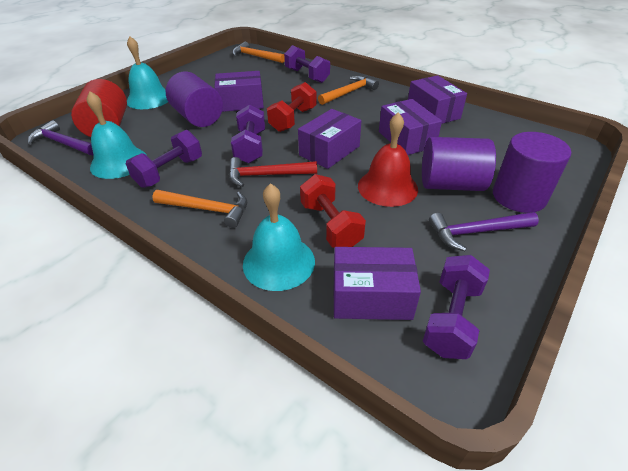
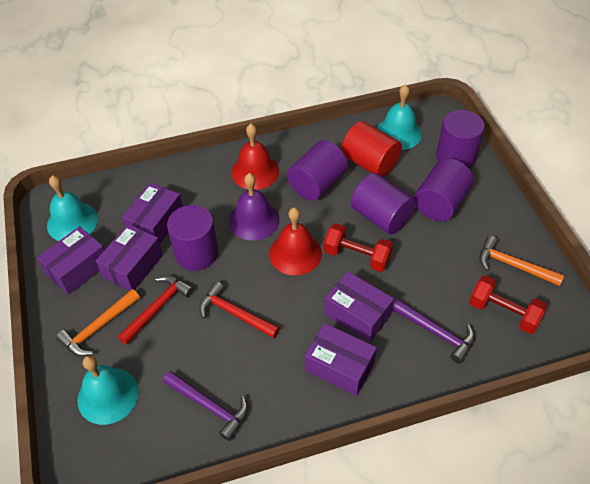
orange hammer: 3 -> 2
purple bell: 0 -> 1
purple cylinder: 3 -> 5
purple dumbbell: 4 -> 0
red bell: 1 -> 2
red hammer: 1 -> 2

